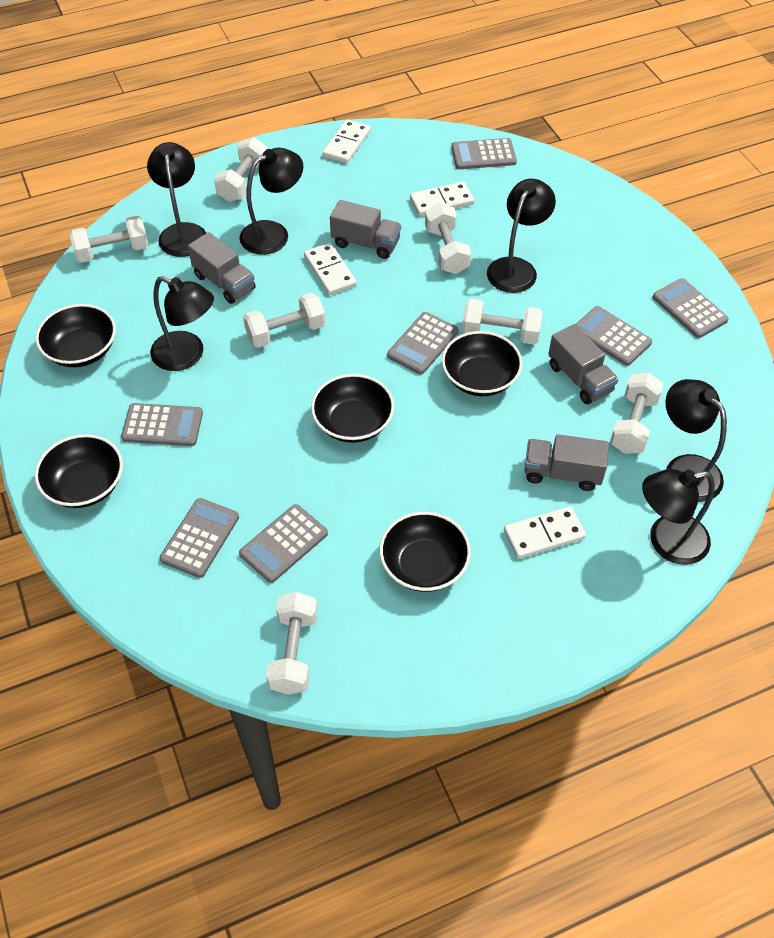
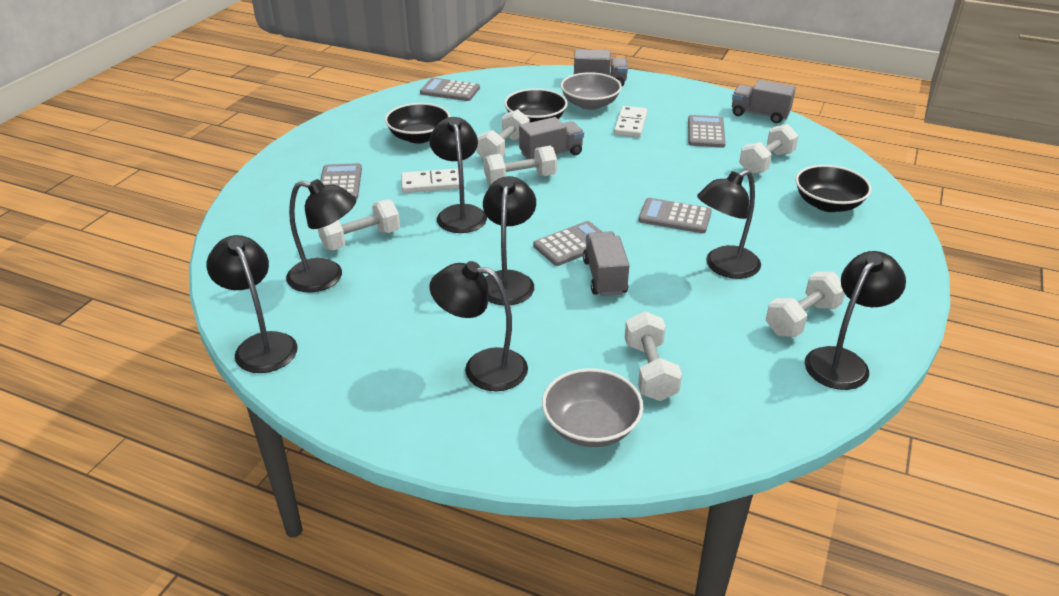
black bowl: 5 -> 3
black lamp: 6 -> 7
grey bowl: 0 -> 2
grey calculator: 7 -> 5
white domino: 4 -> 2
white dumbbell: 7 -> 6

